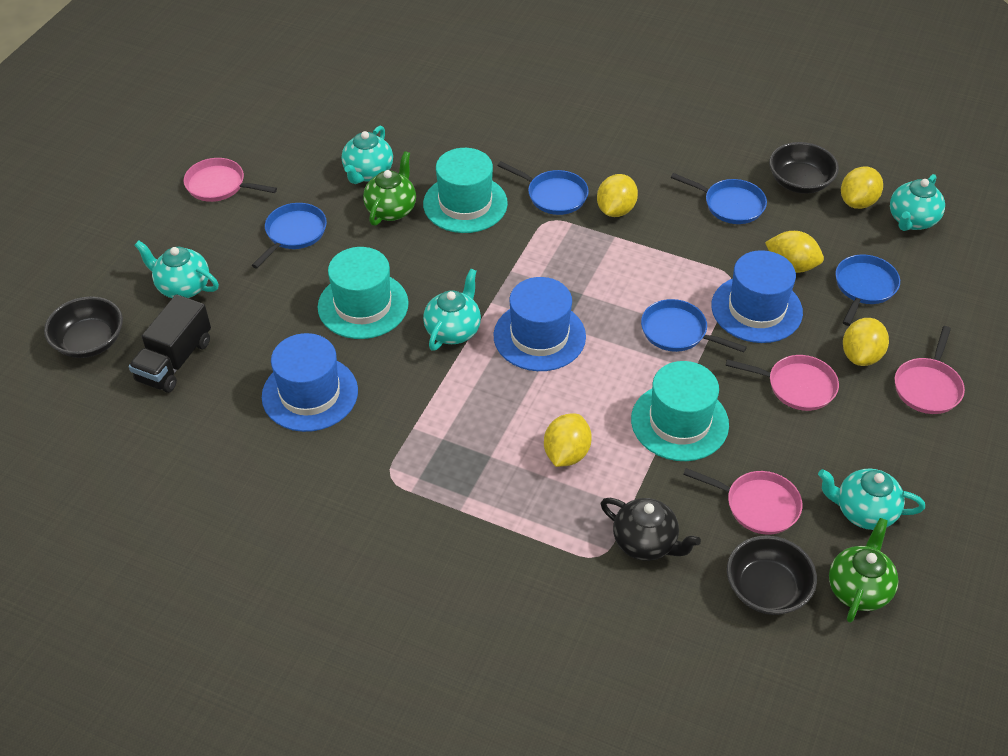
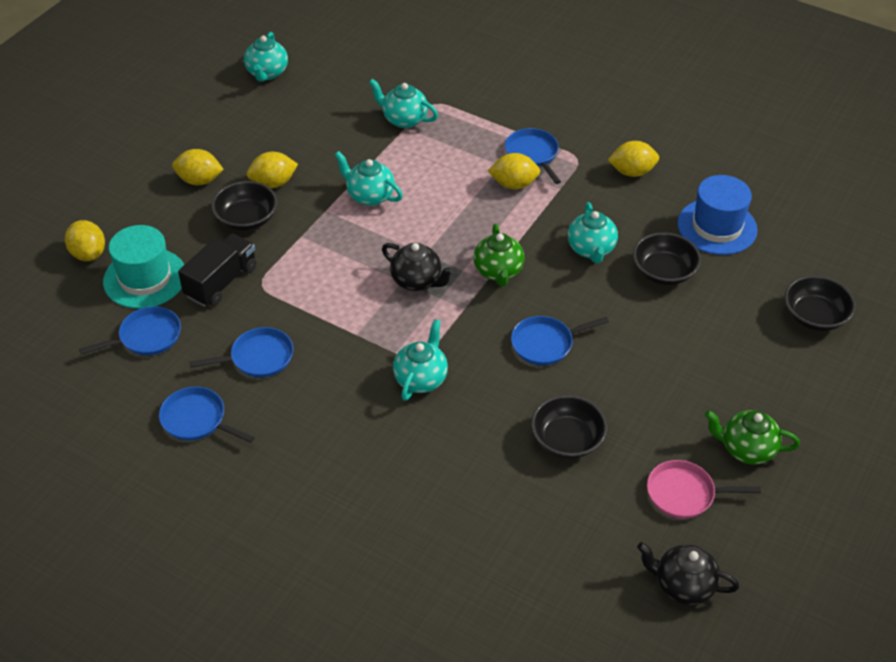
black bowl: 3 -> 4
black teapot: 1 -> 2
blue hat: 3 -> 1
pink pan: 4 -> 1
turquoise hat: 3 -> 1

